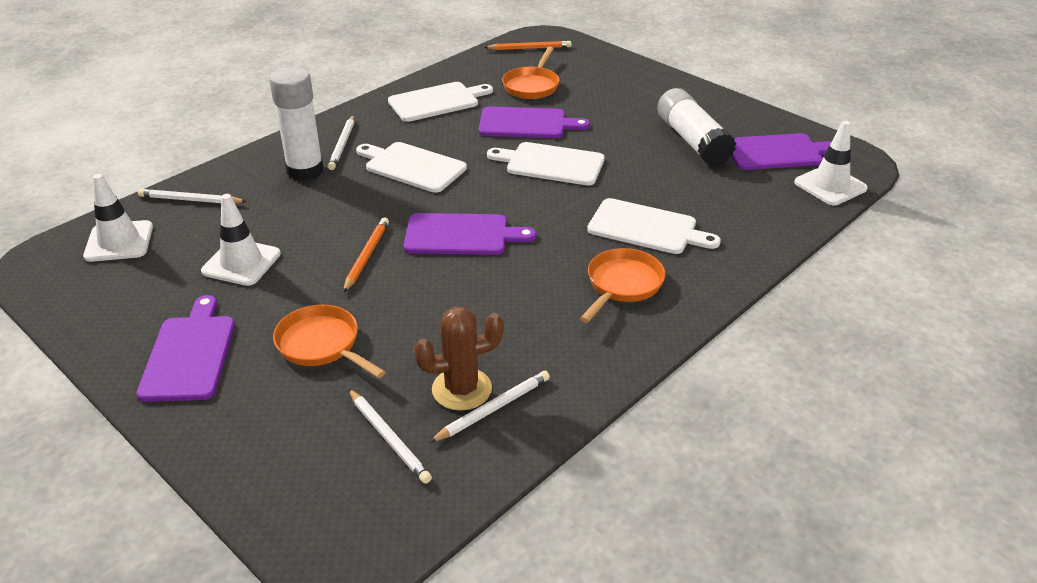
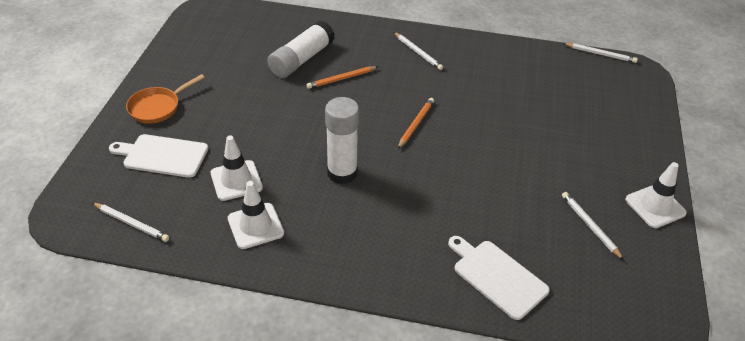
brown cactus: 1 -> 0
orange pan: 3 -> 1
purple cutting board: 4 -> 0
white cutting board: 4 -> 2

